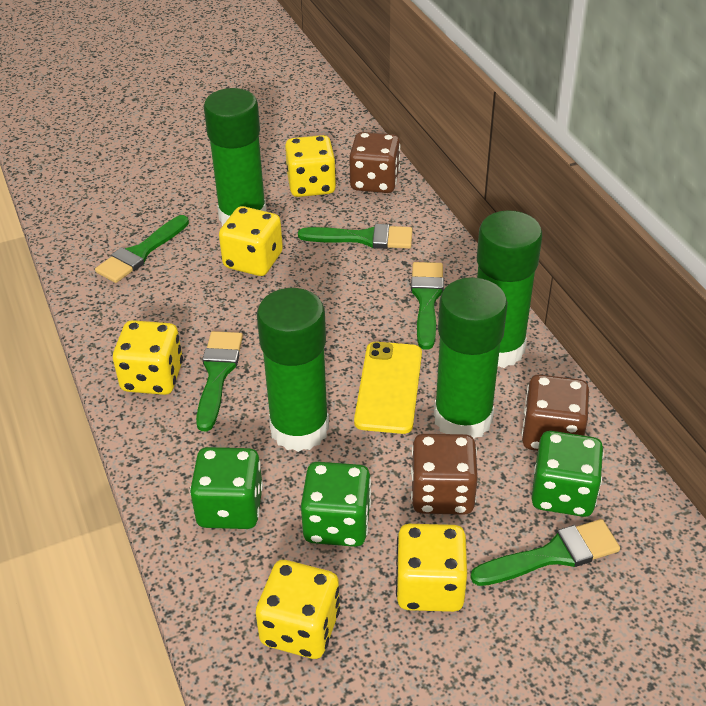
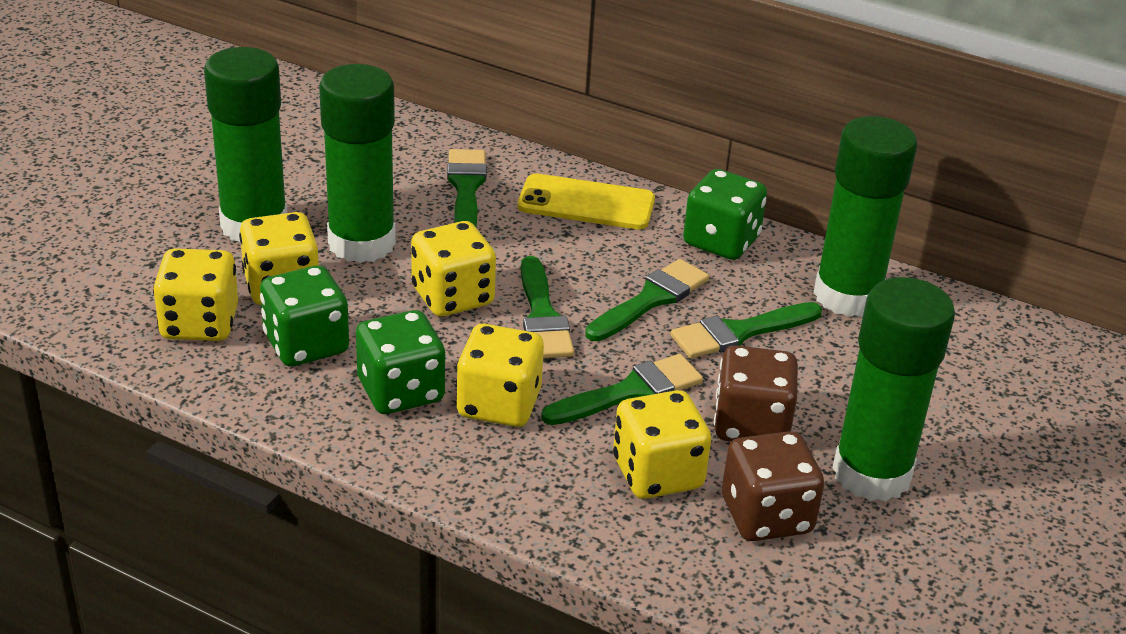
brown dice: 3 -> 2

